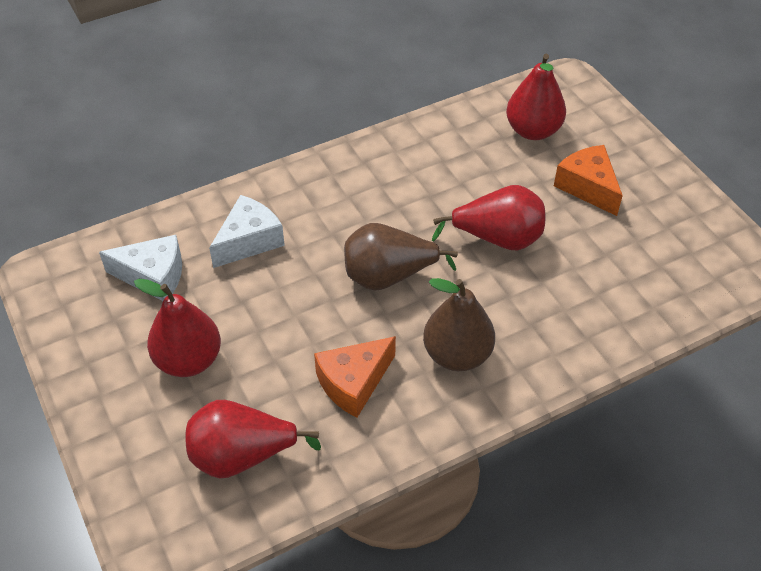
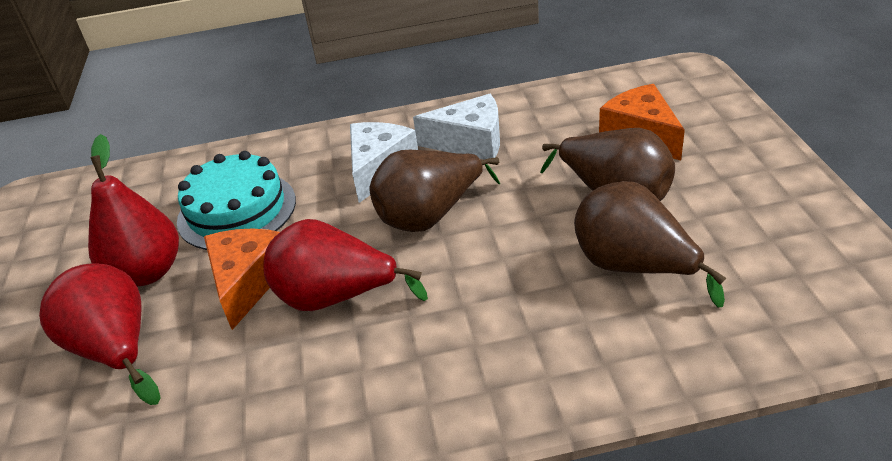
brown pear: 2 -> 3
red pear: 4 -> 3
turquoise cake: 0 -> 1

